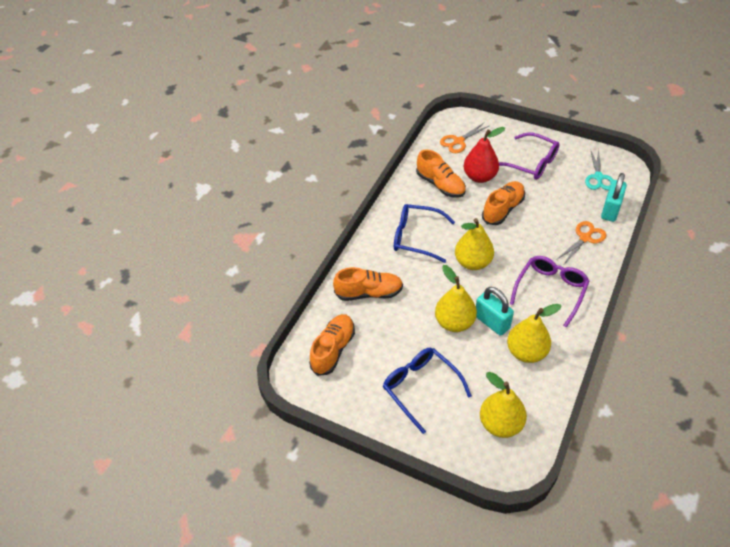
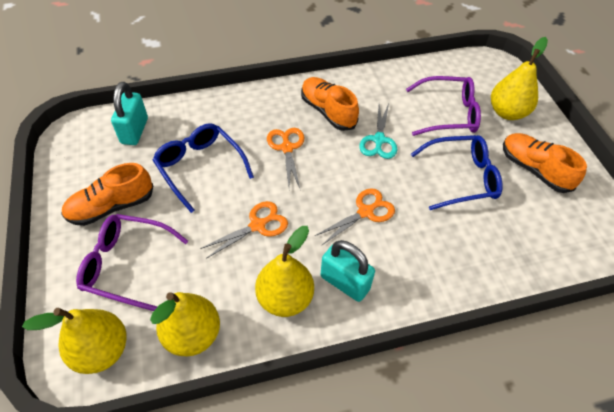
orange scissors: 2 -> 3
orange shoe: 4 -> 3
red pear: 1 -> 0

